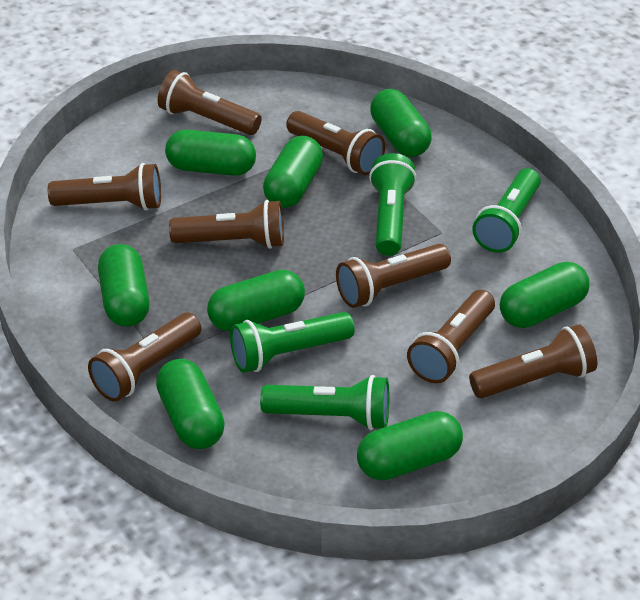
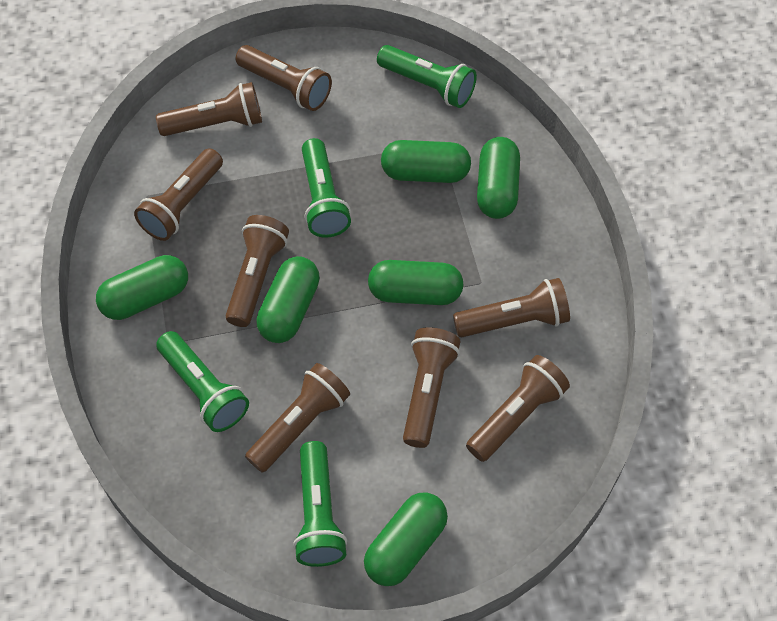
green capsule: 8 -> 6

